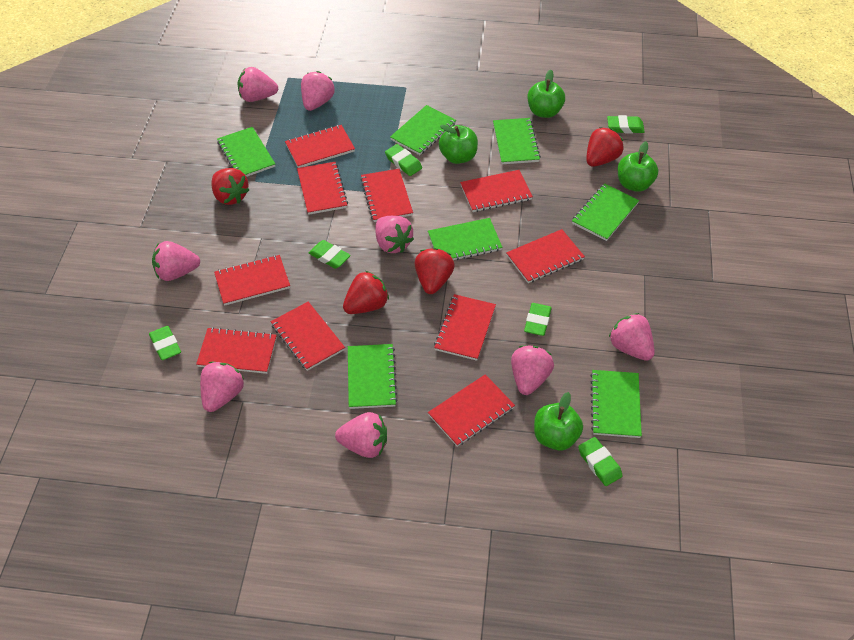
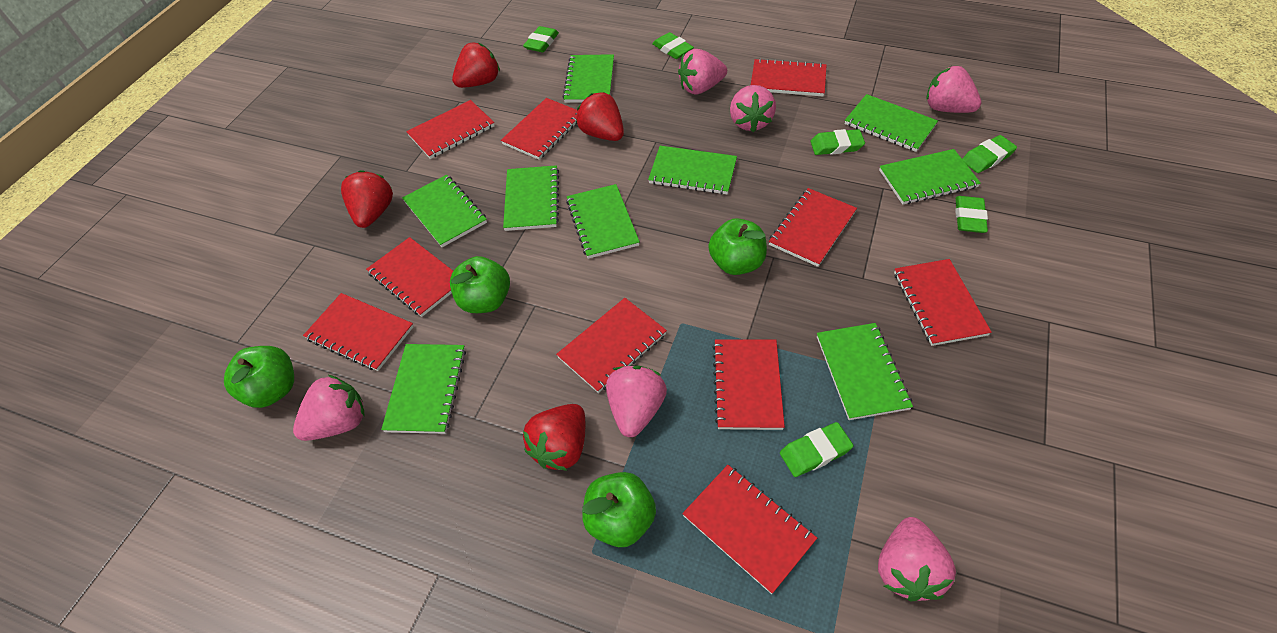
green notebook: 7 -> 9
pink strawberry: 8 -> 6

